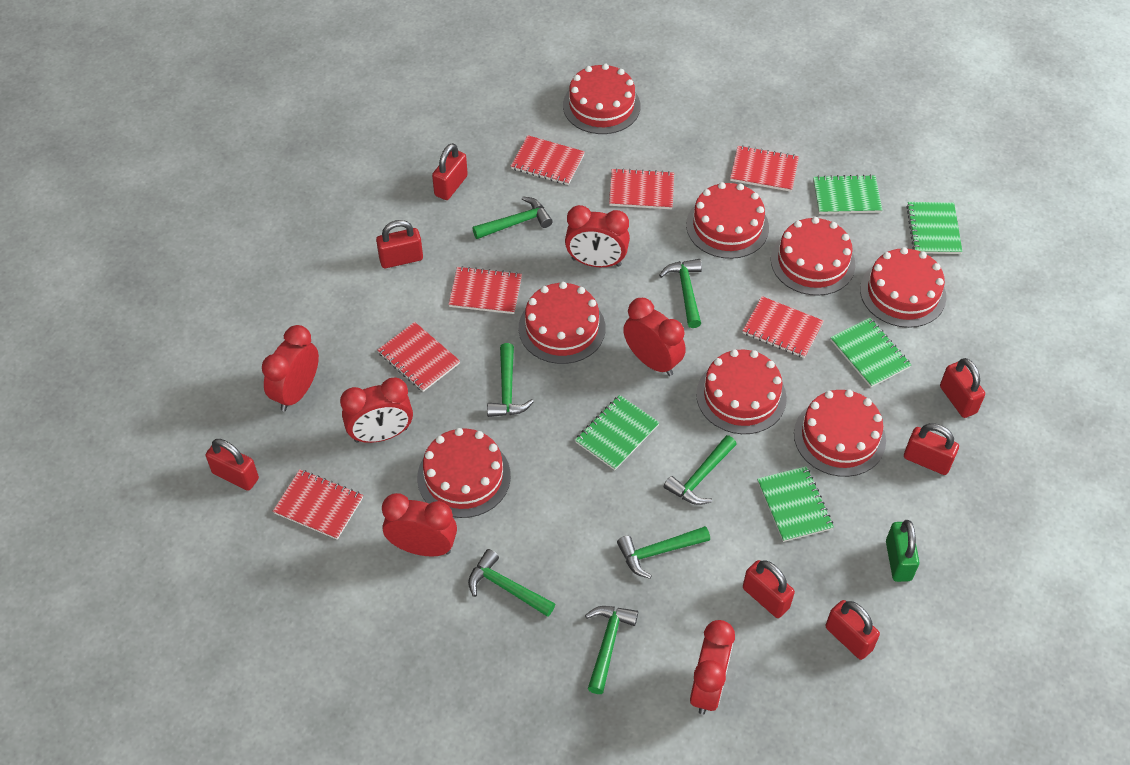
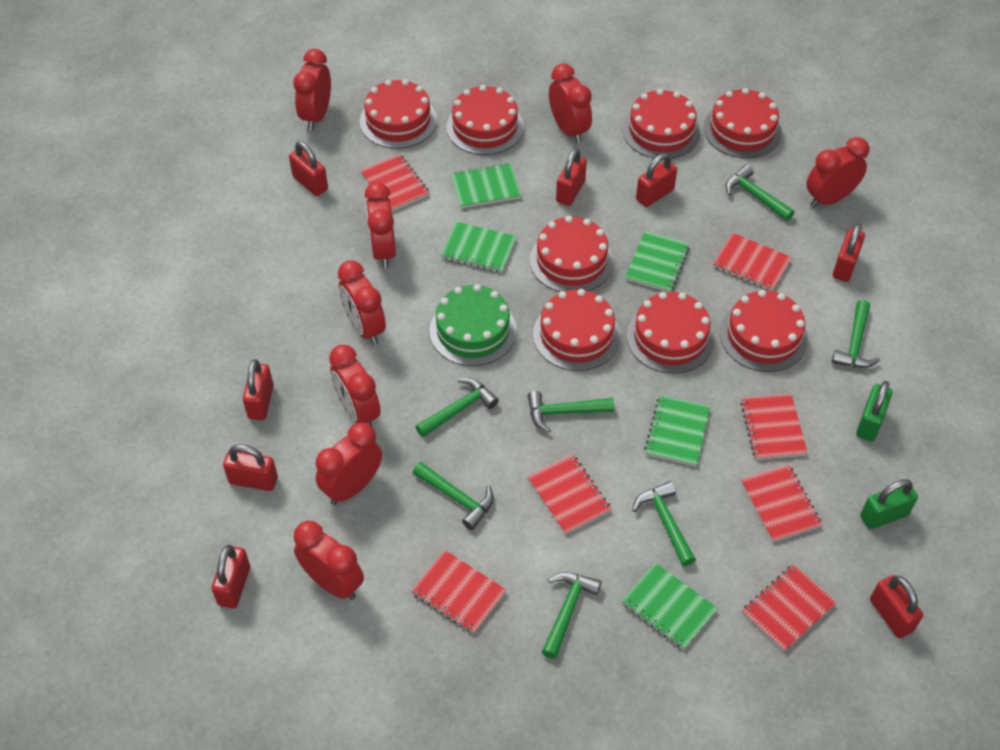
green cake: 0 -> 1
green padlock: 1 -> 2
red clock: 6 -> 8
red padlock: 7 -> 8

